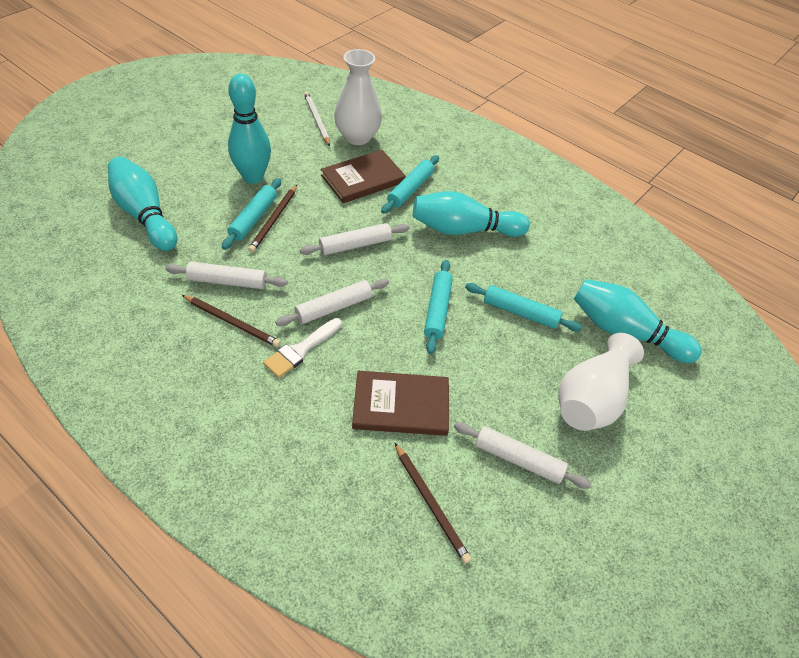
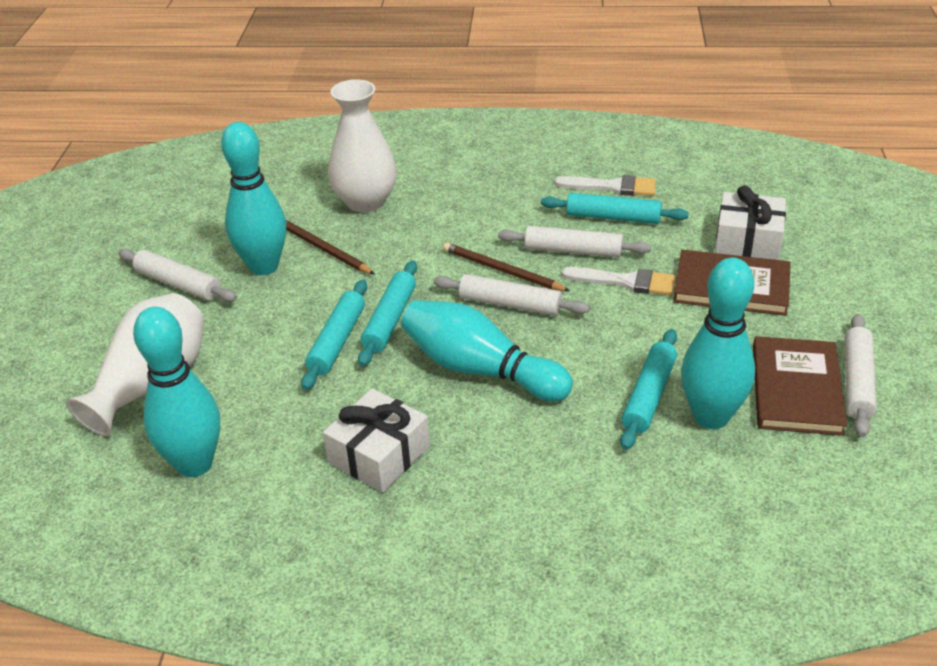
brown pencil: 3 -> 2
white brush: 1 -> 2
white gift: 0 -> 2
white pencil: 1 -> 0

